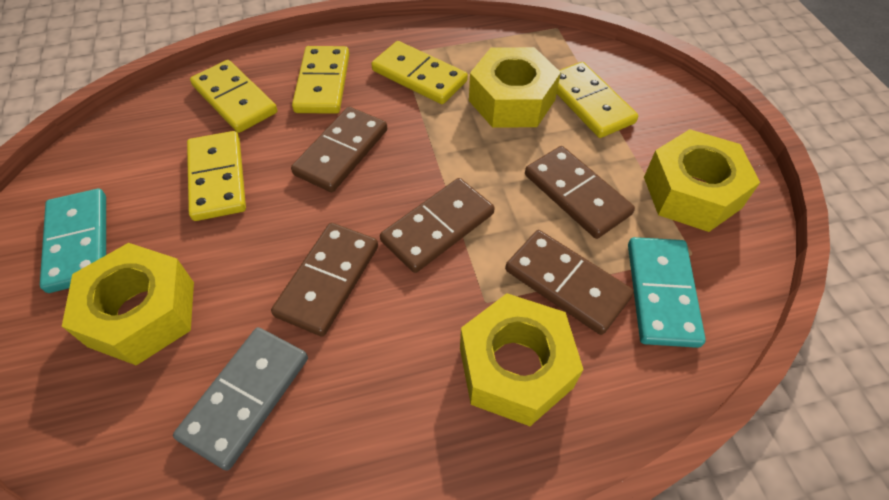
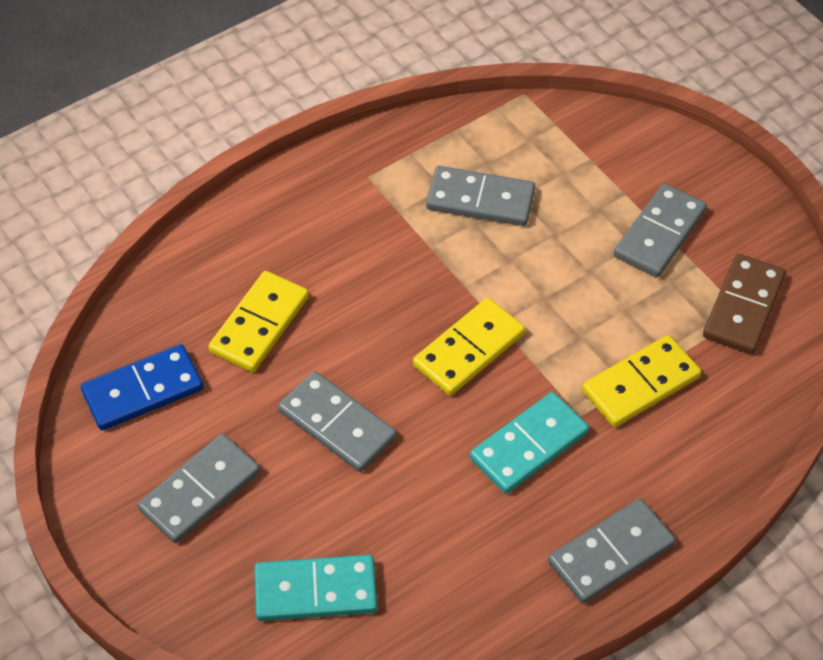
blue domino: 0 -> 1
brown domino: 5 -> 1
grey domino: 1 -> 5
yellow domino: 5 -> 3
yellow nut: 4 -> 0

